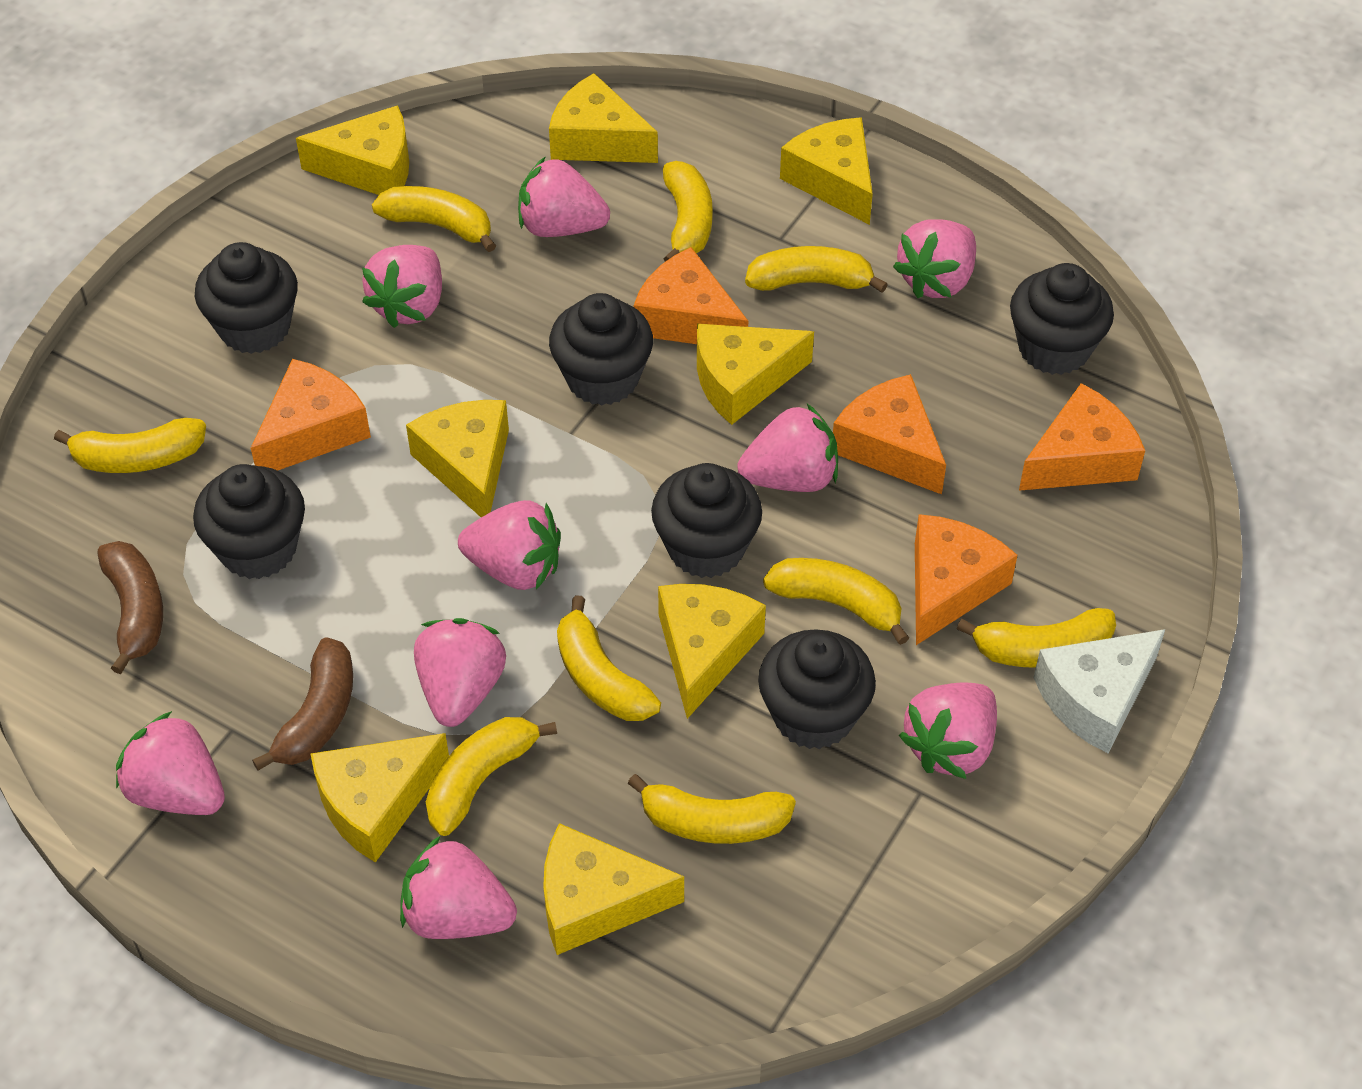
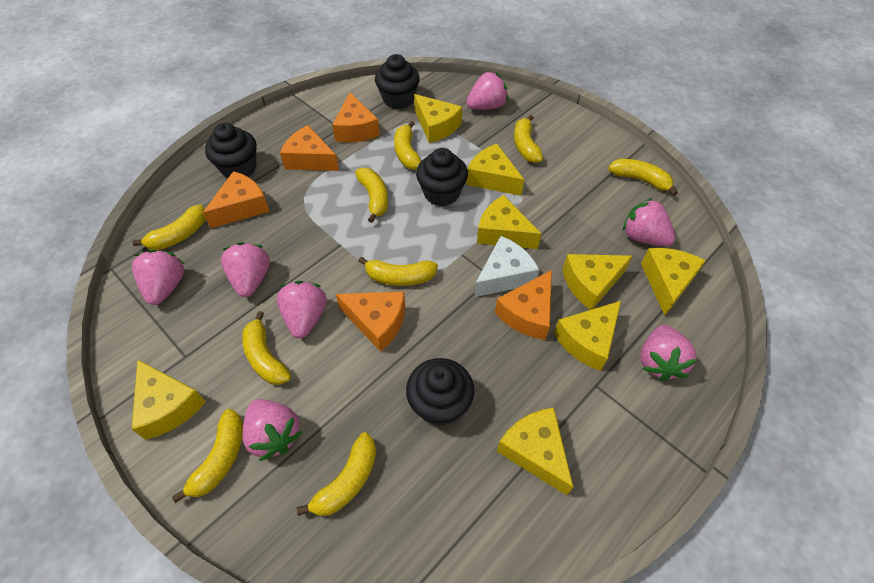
black cupcake: 6 -> 4
brown banana: 2 -> 0
pink strawberry: 9 -> 7

